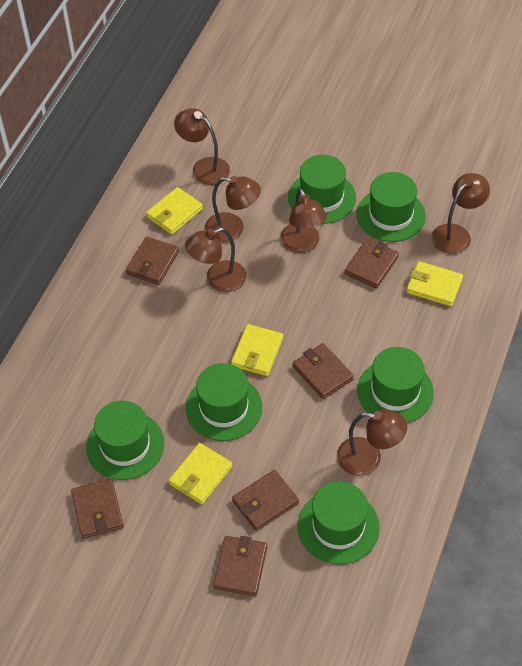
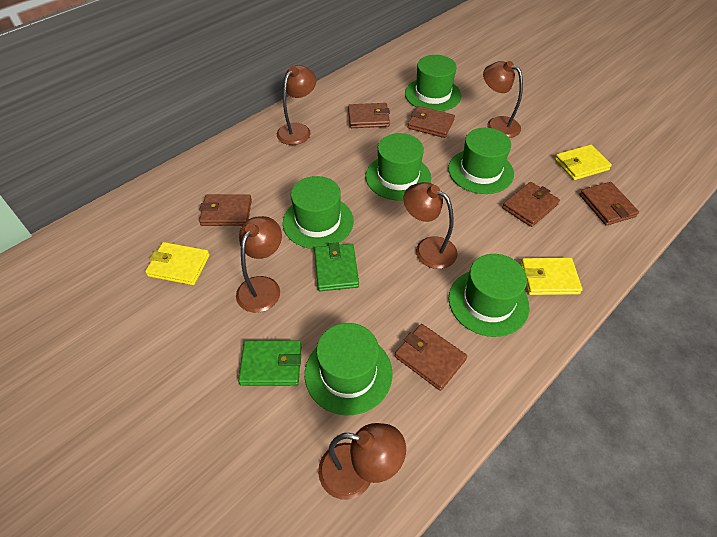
brown lamp: 6 -> 5
green wallet: 0 -> 2
yellow wallet: 4 -> 3

